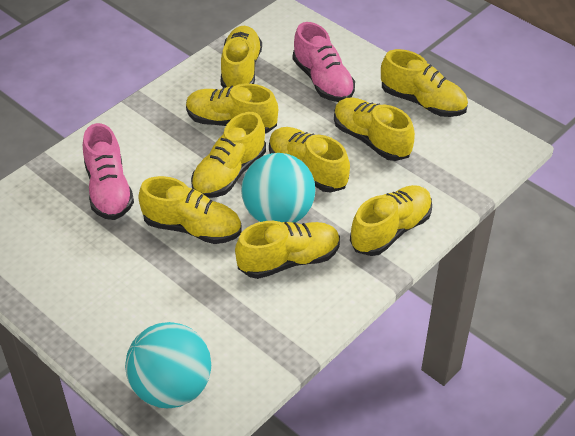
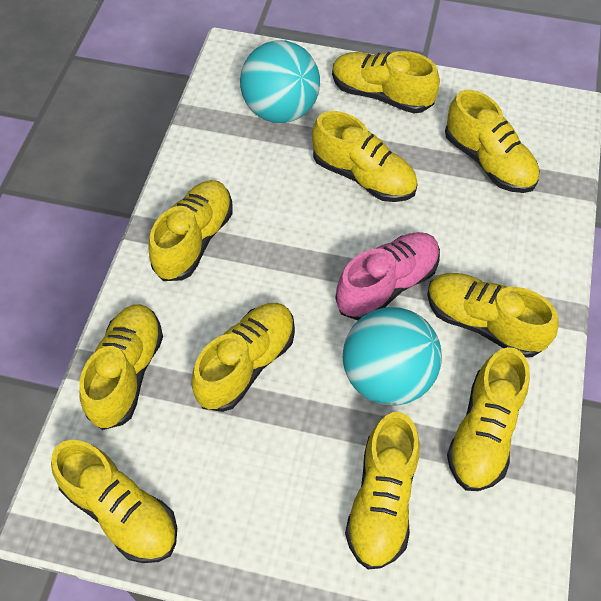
pink shoe: 2 -> 1
yellow shoe: 9 -> 10

